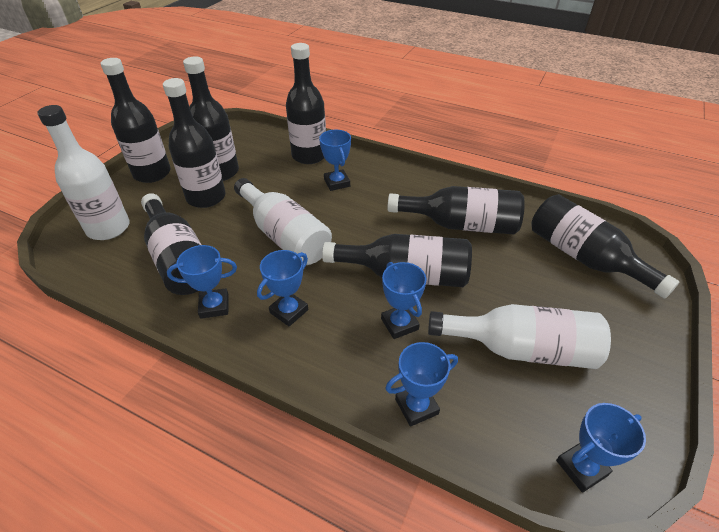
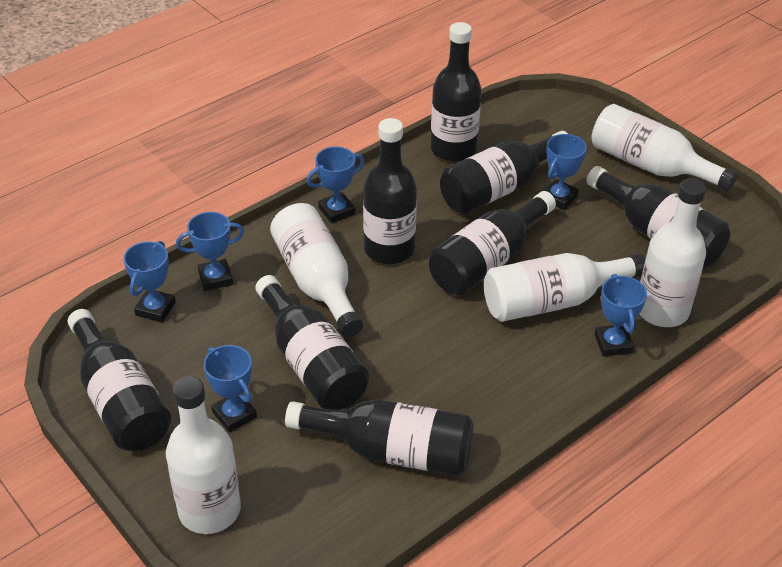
white bottle: 3 -> 5

